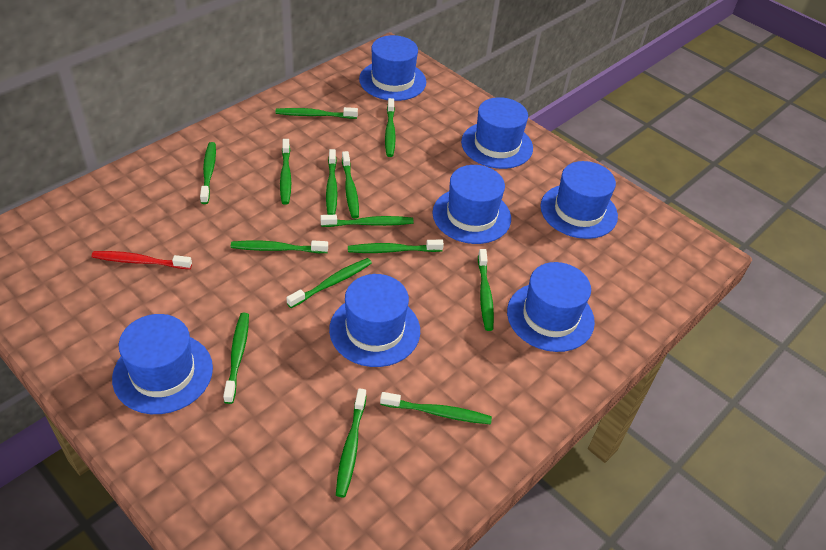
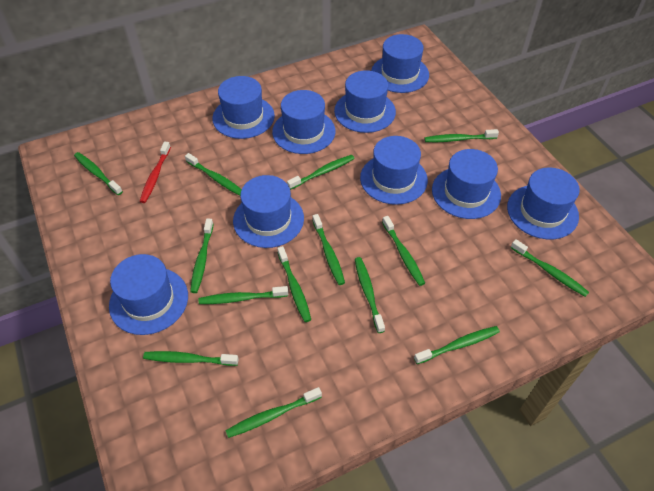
blue hat: 7 -> 9

